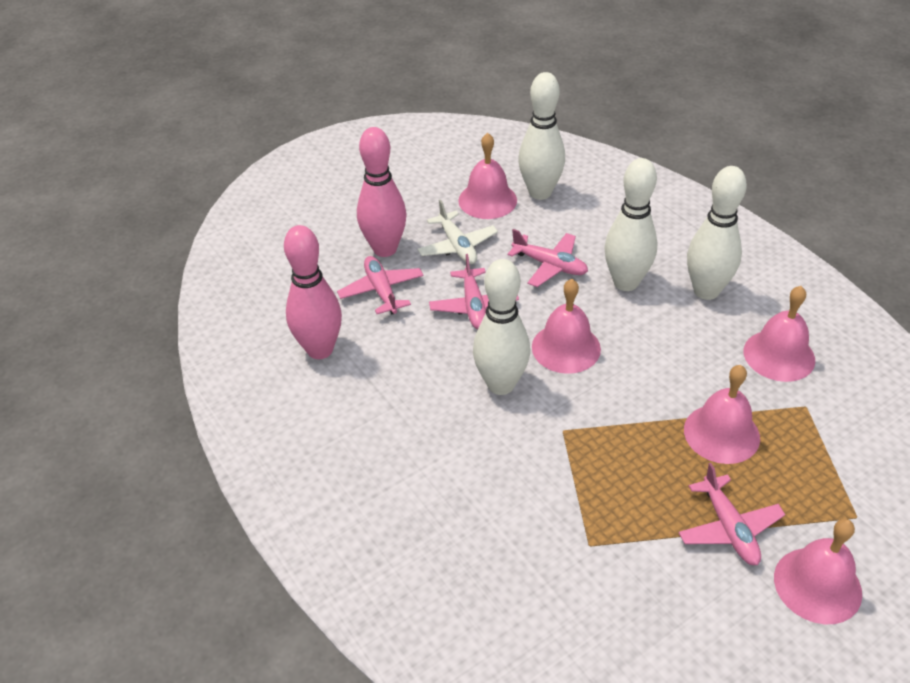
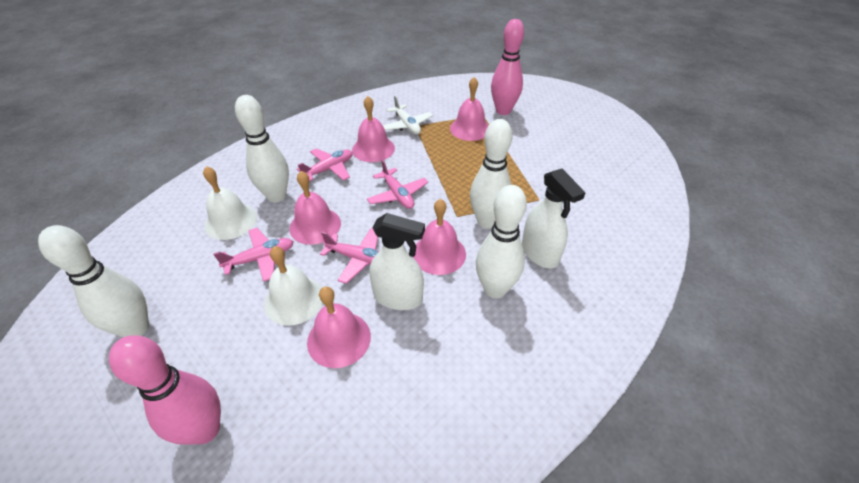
white bell: 0 -> 2
white spray bottle: 0 -> 2

